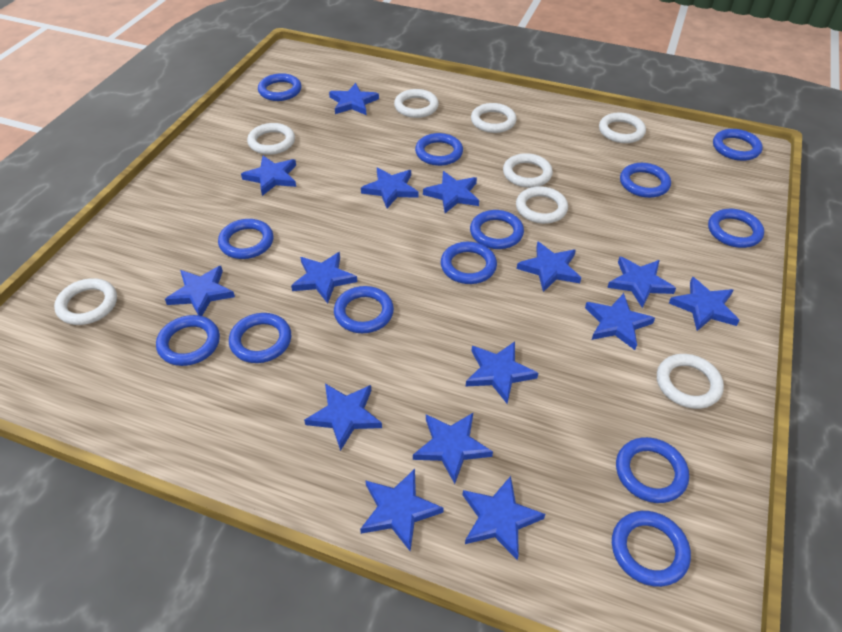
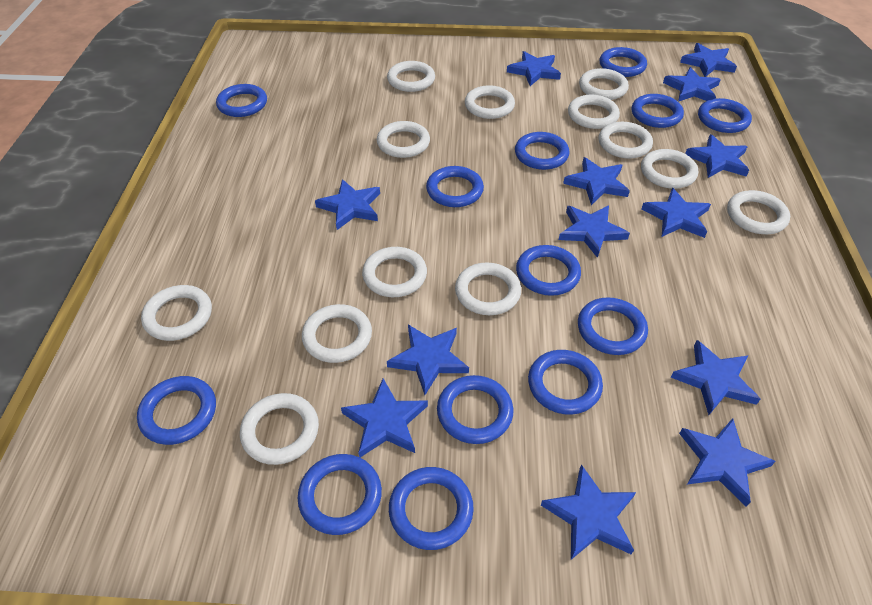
blue star: 15 -> 13
white ring: 8 -> 13

